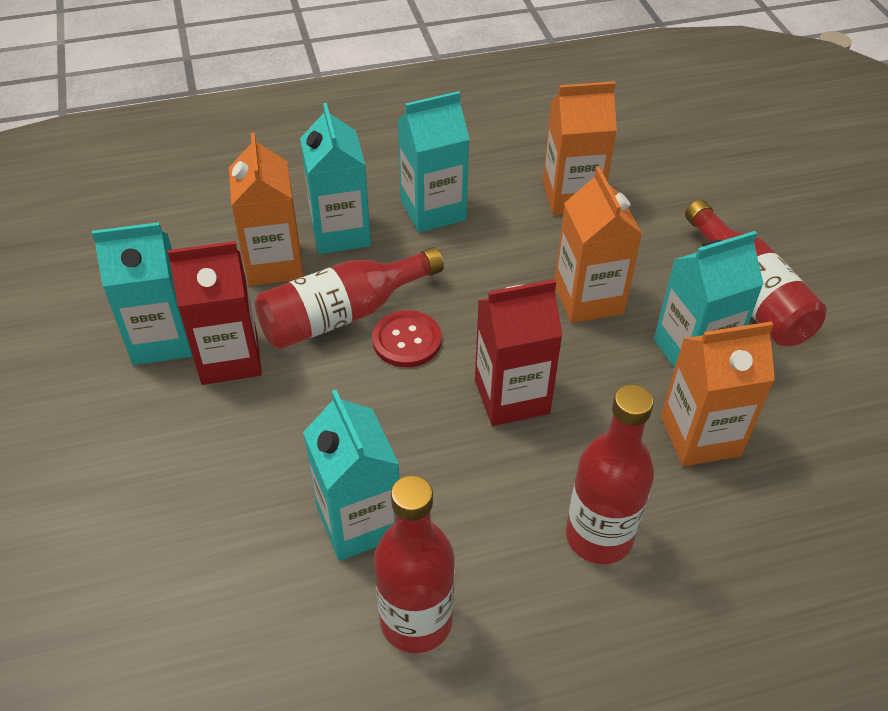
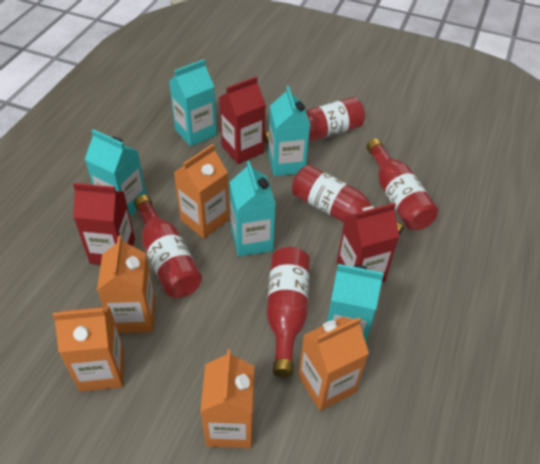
orange carton: 4 -> 5
red bottle: 4 -> 5
red button: 1 -> 0
red carton: 2 -> 3

